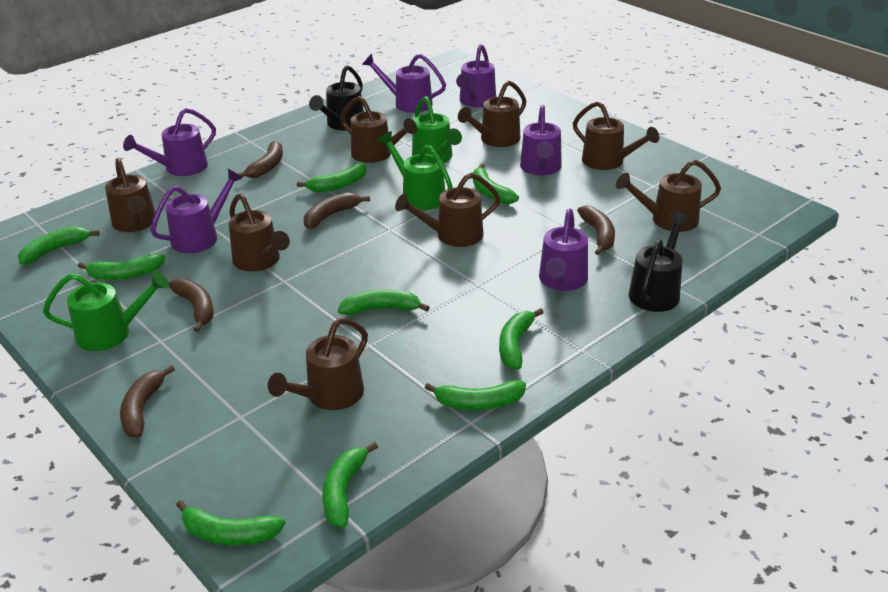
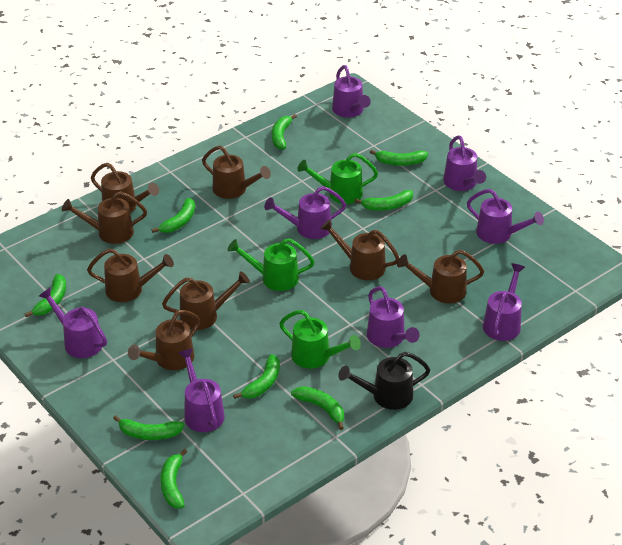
black watering can: 2 -> 1
brown banana: 5 -> 0
purple watering can: 6 -> 8

